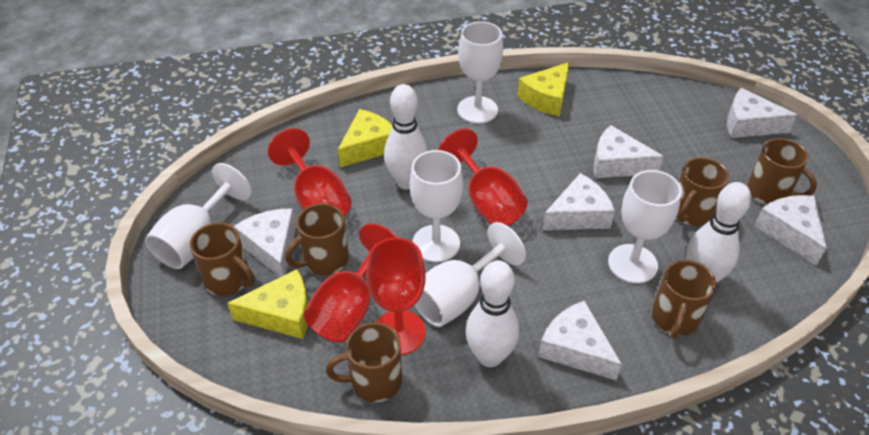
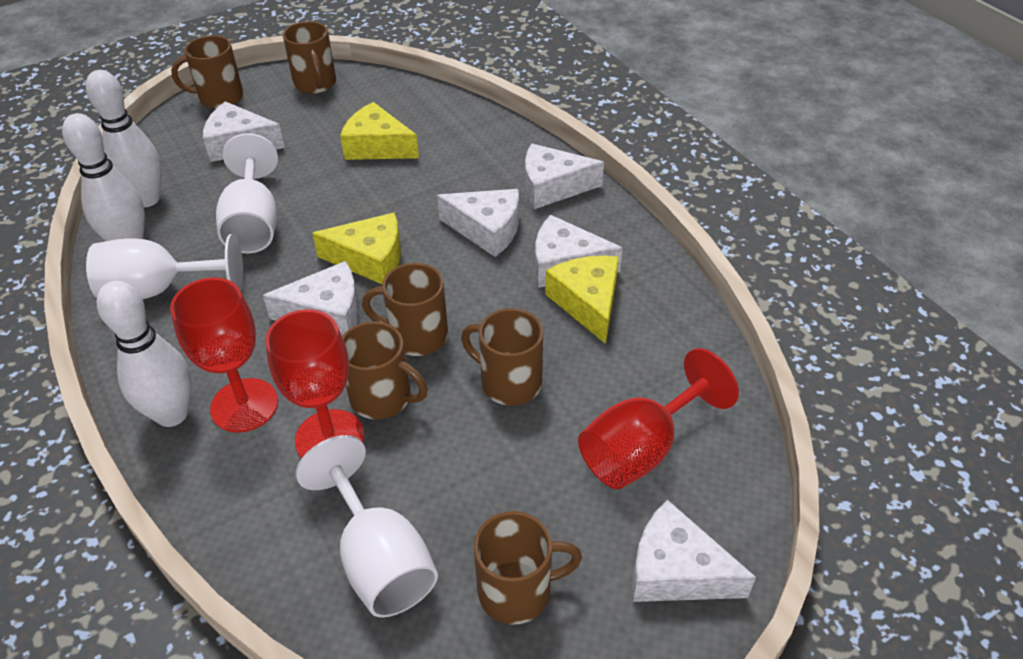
red goblet: 4 -> 3
white goblet: 5 -> 3

